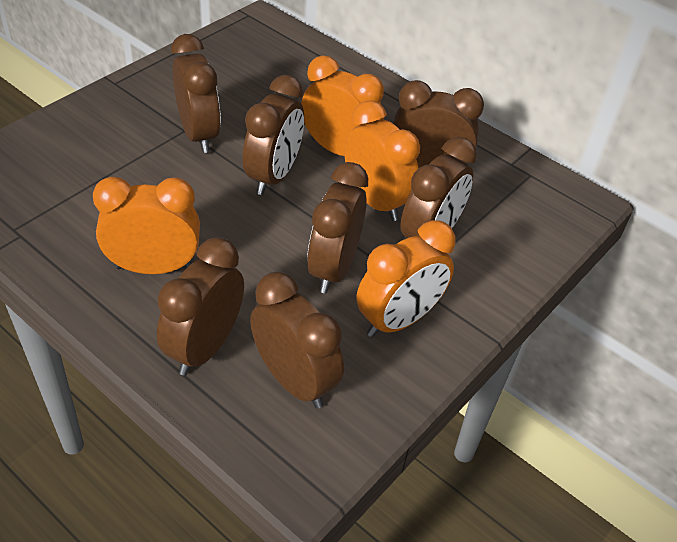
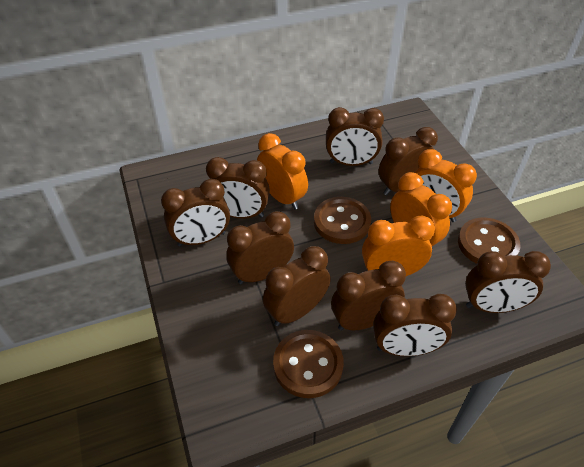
brown button: 0 -> 3
brown clock: 7 -> 9

